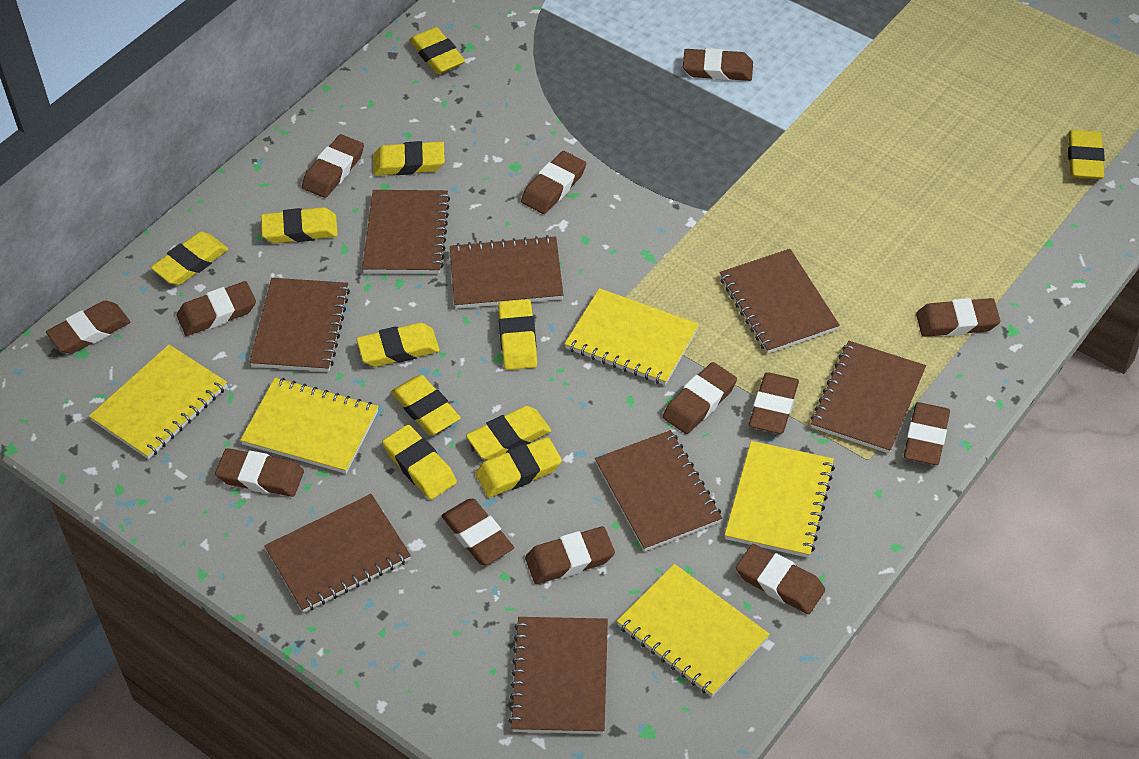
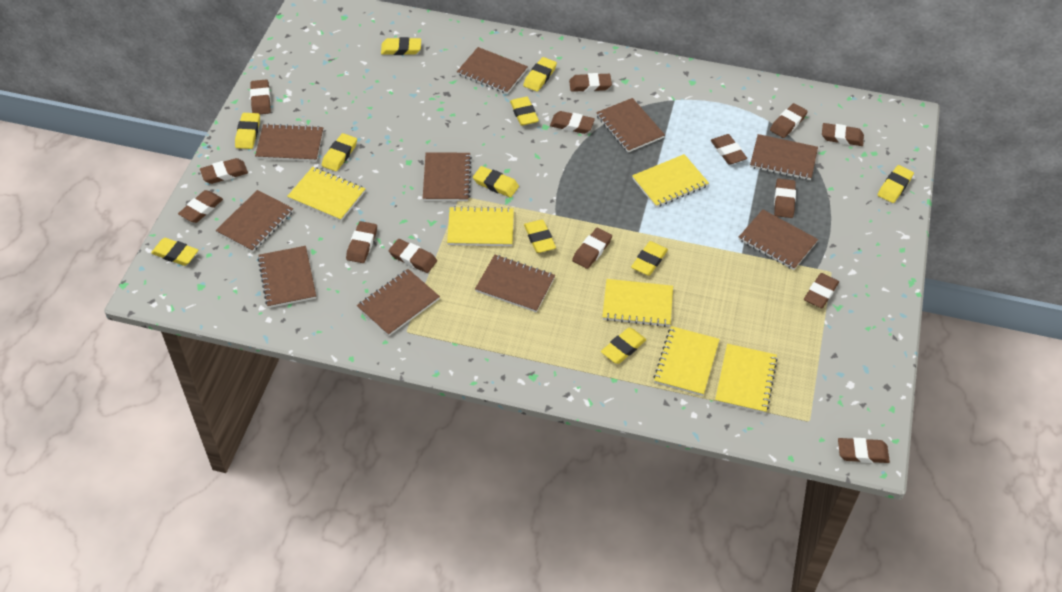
brown eraser: 13 -> 14
brown notebook: 8 -> 10
yellow notebook: 5 -> 6

